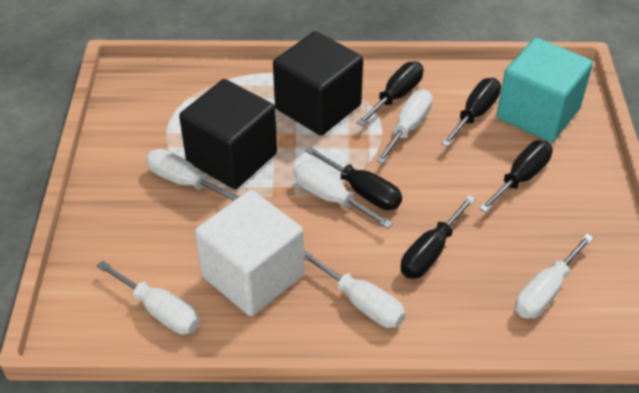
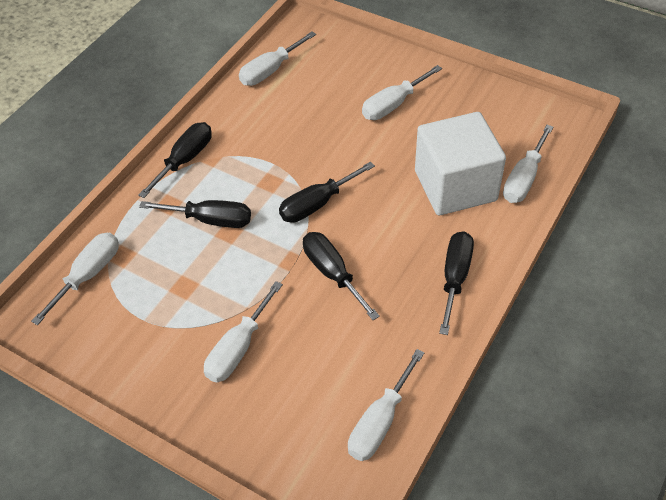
black cube: 2 -> 0
turquoise cube: 1 -> 0

